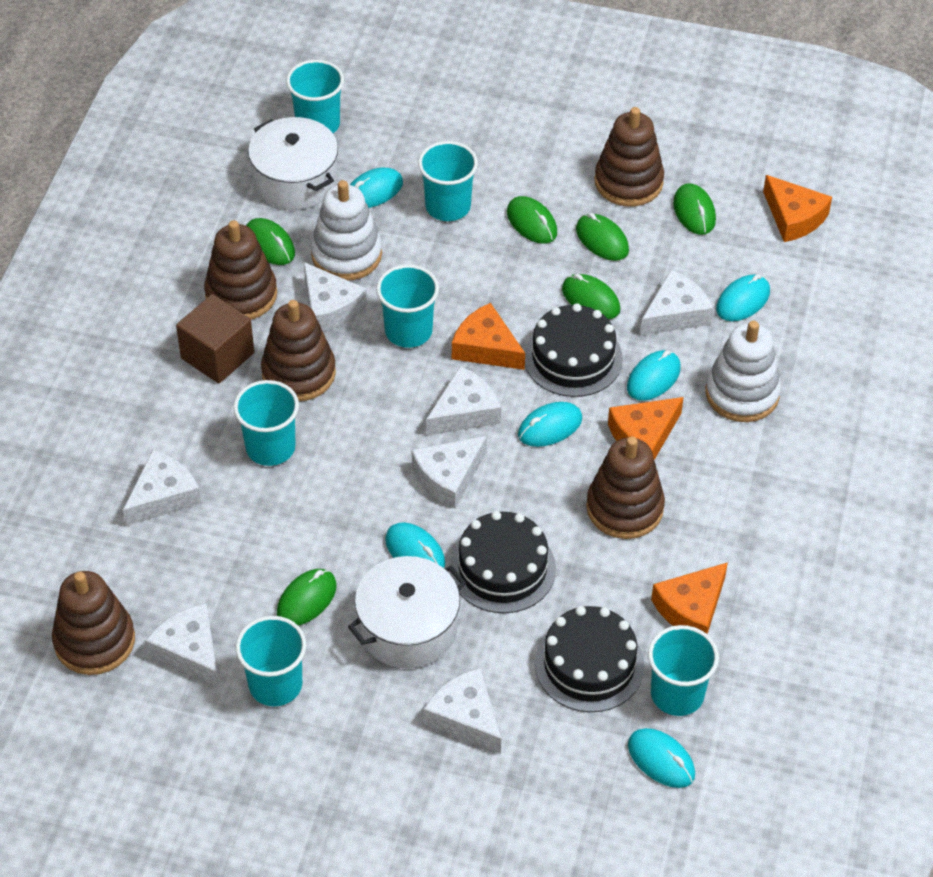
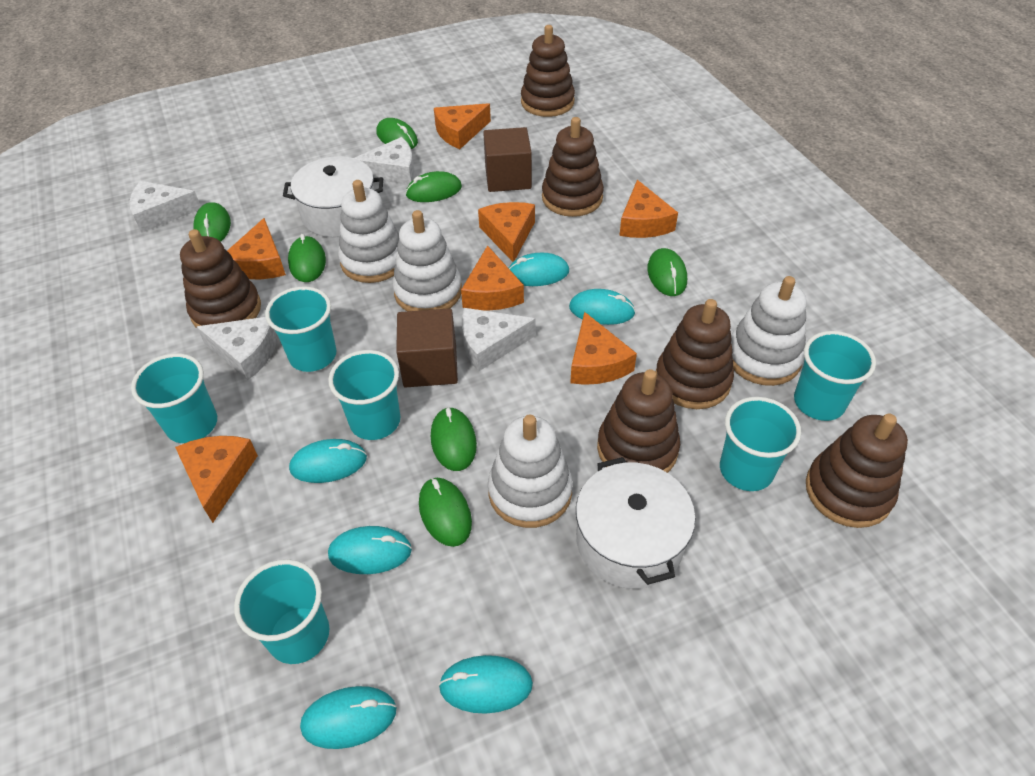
black cake: 3 -> 0
brown cube: 1 -> 2
brown stacking toy: 5 -> 6
green mouse: 6 -> 7
orange cheese: 4 -> 7
white cheese: 7 -> 4
white stacking toy: 2 -> 4

